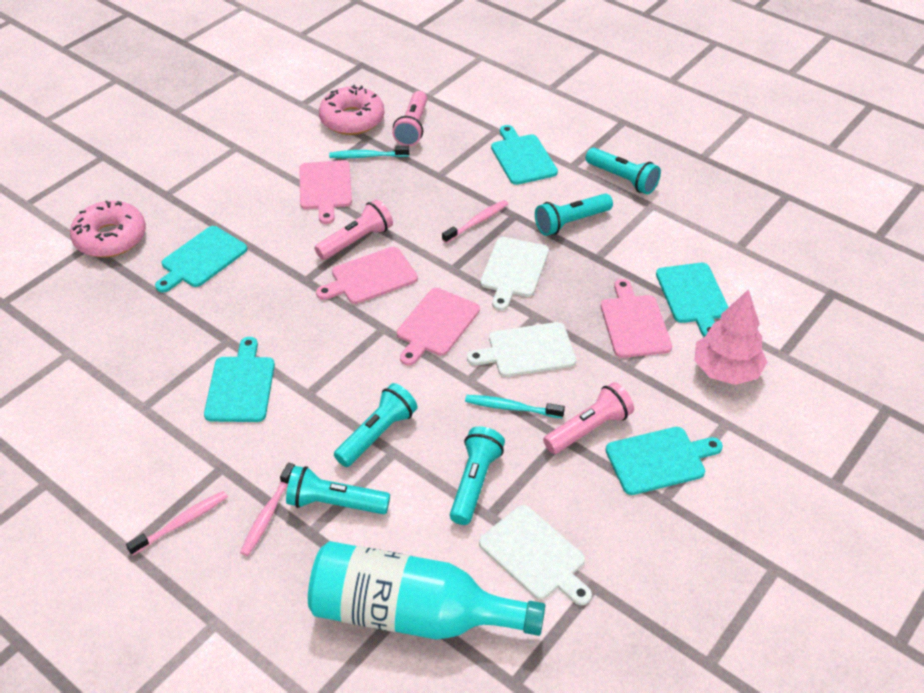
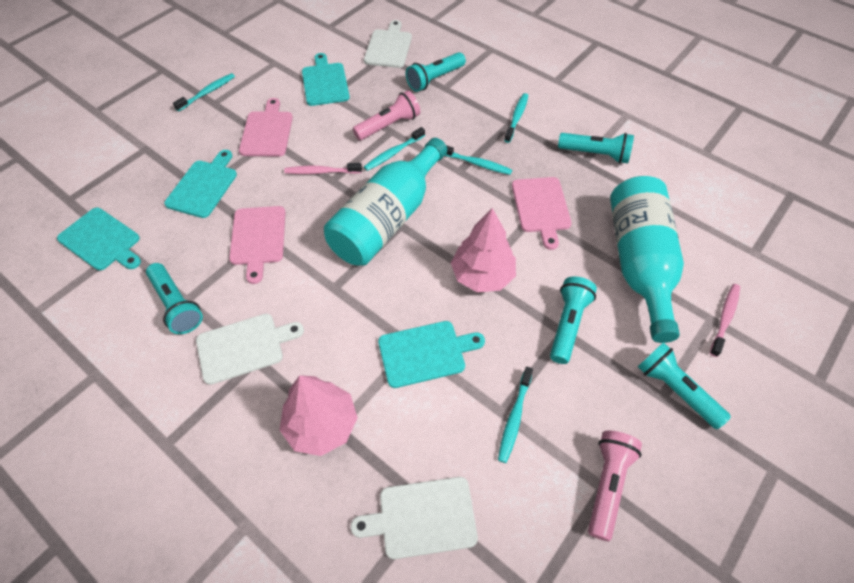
pink cutting board: 4 -> 3
pink donut: 2 -> 0
pink flashlight: 3 -> 2
pink toothbrush: 3 -> 2
pink tree: 1 -> 2
turquoise bottle: 1 -> 2
turquoise cutting board: 5 -> 4
turquoise toothbrush: 2 -> 5

